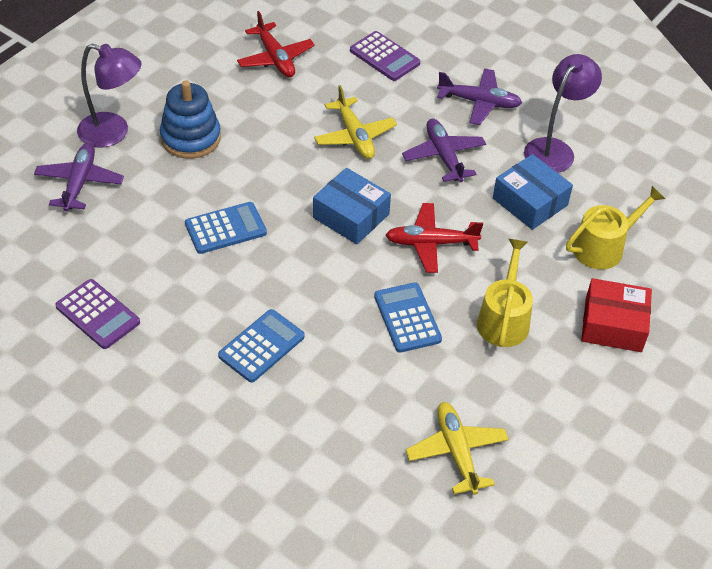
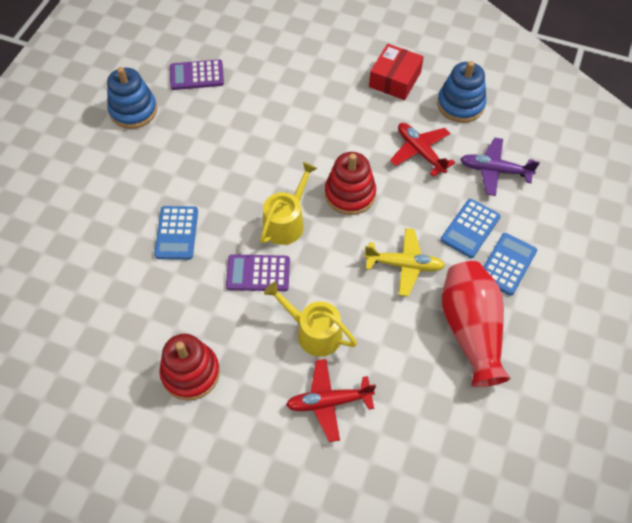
blue box: 2 -> 0
blue stacking toy: 1 -> 2
purple lamp: 2 -> 0
purple plane: 3 -> 1
red stacking toy: 0 -> 2
red vase: 0 -> 1
yellow plane: 2 -> 1

